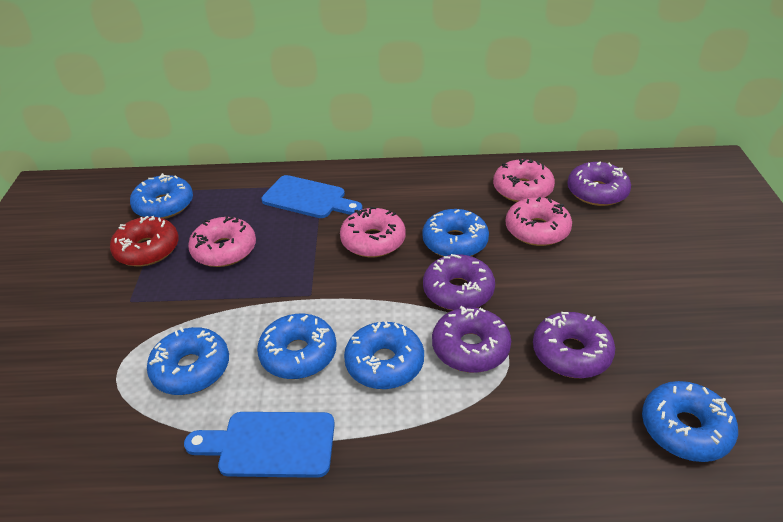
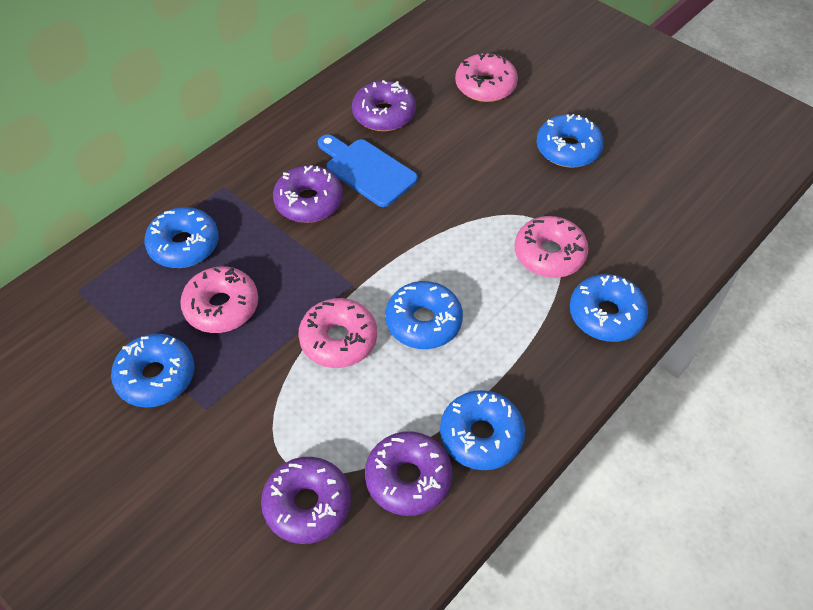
blue cutting board: 2 -> 1
red donut: 1 -> 0

